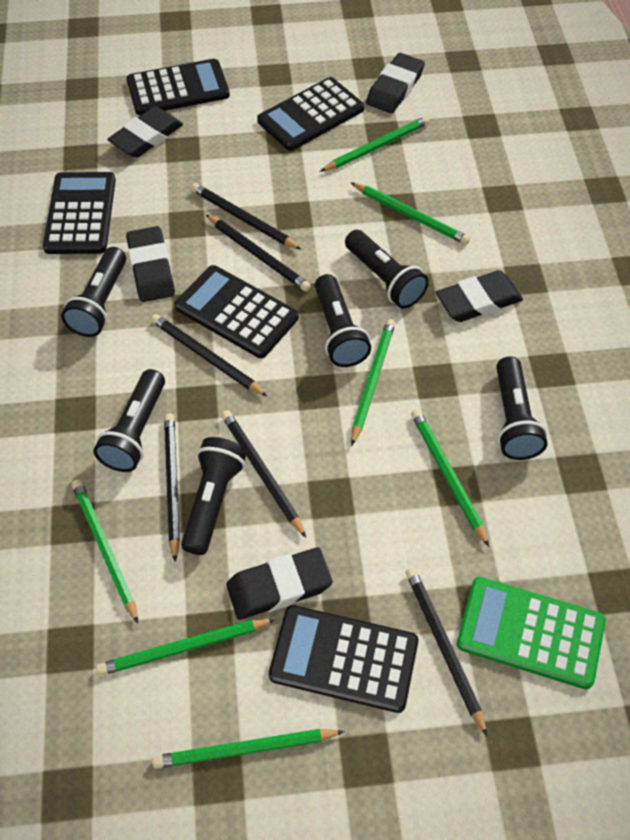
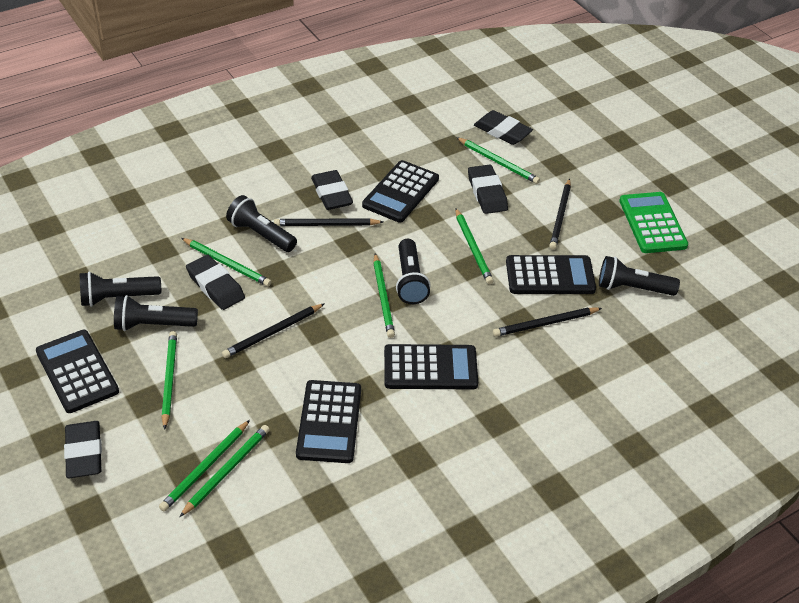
black flashlight: 6 -> 5
black pencil: 6 -> 4

